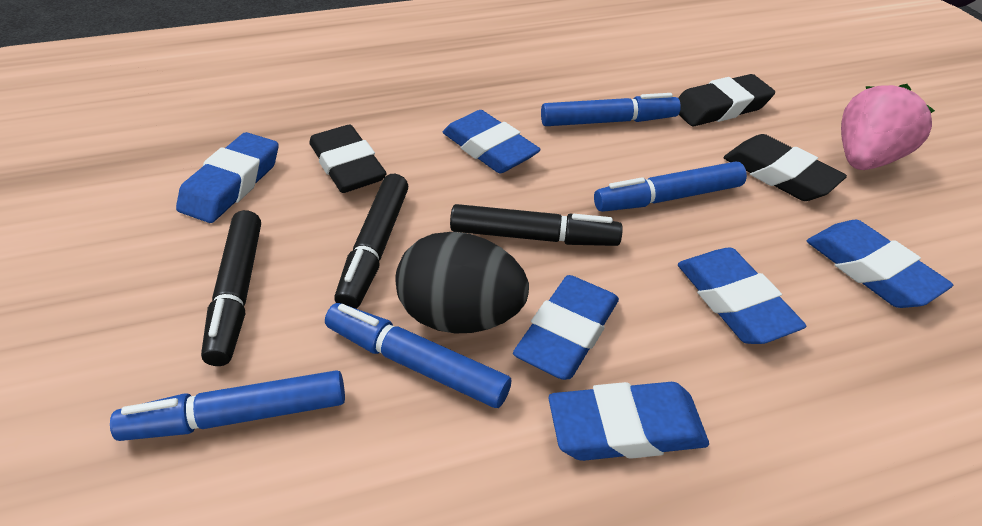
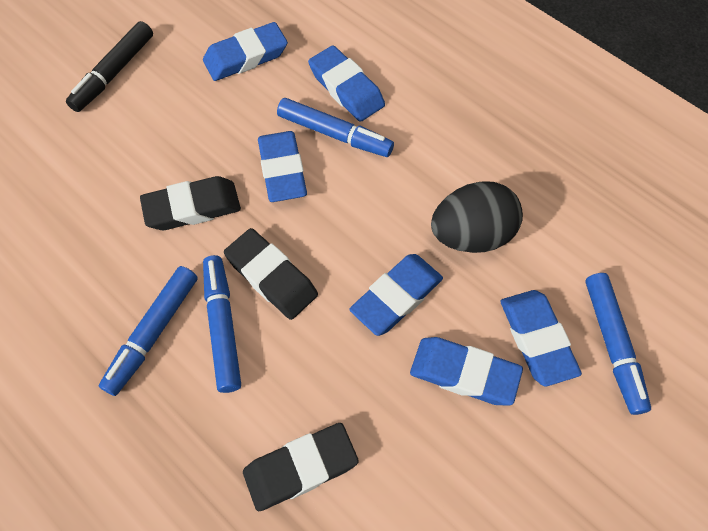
black marker: 3 -> 1
pink strawberry: 1 -> 0

